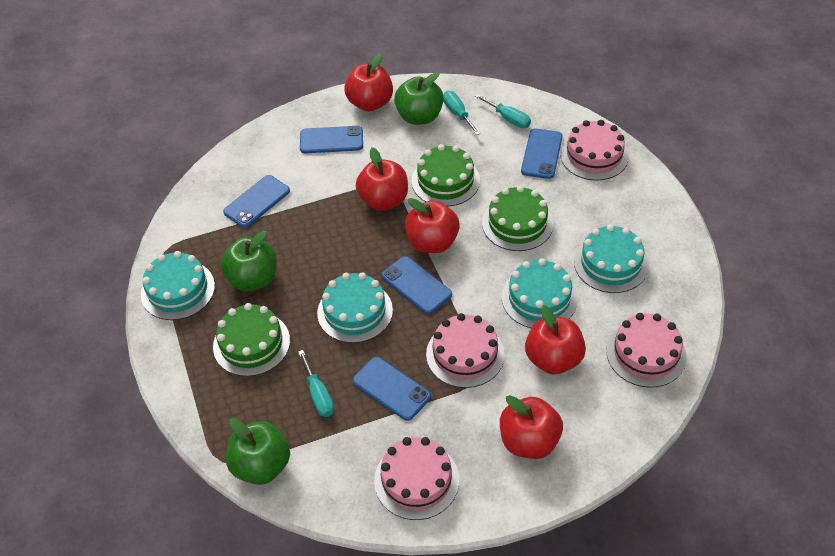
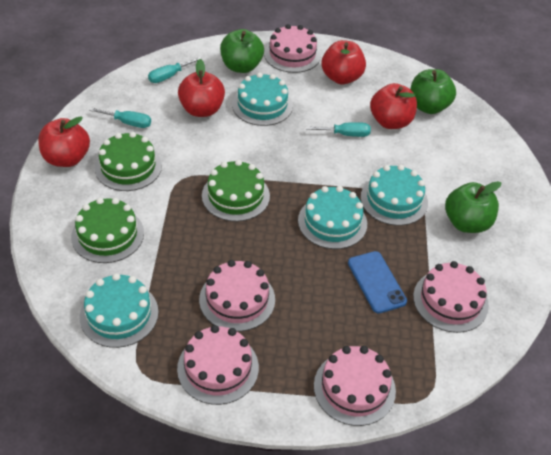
blue phone: 5 -> 1
pink cake: 4 -> 5
red apple: 5 -> 4

